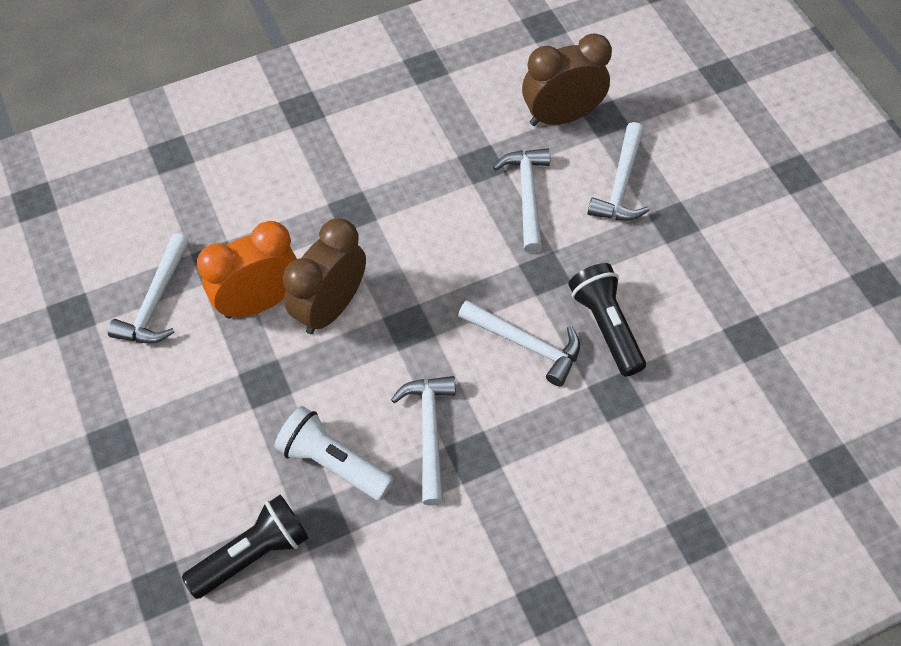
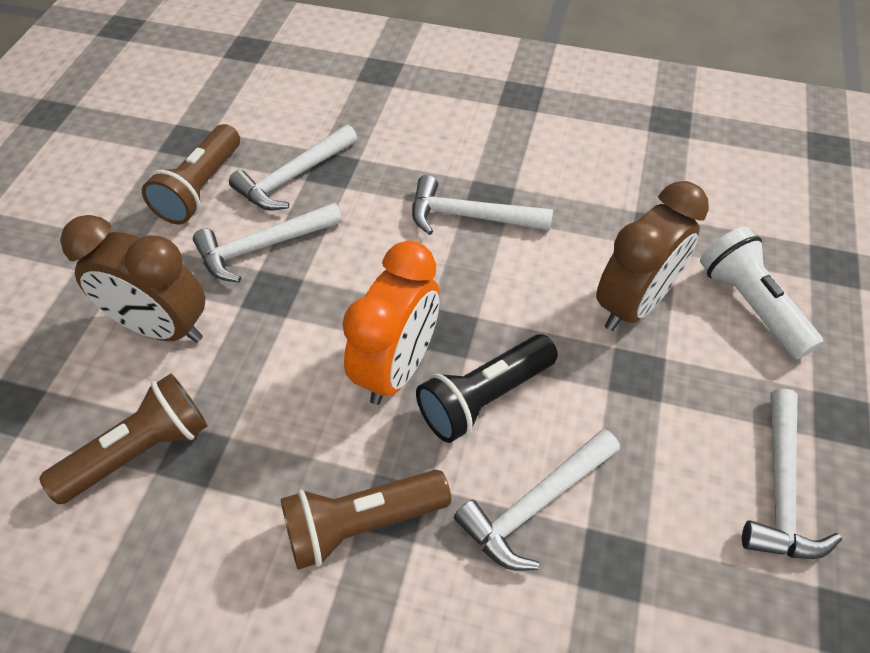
black flashlight: 2 -> 1
brown flashlight: 0 -> 3

